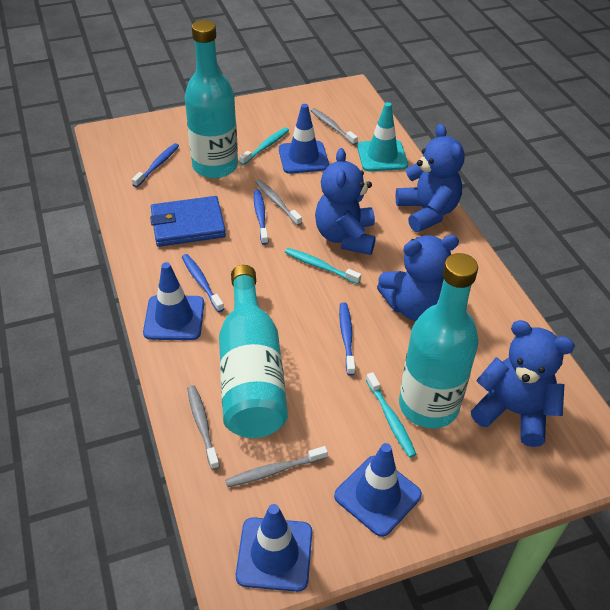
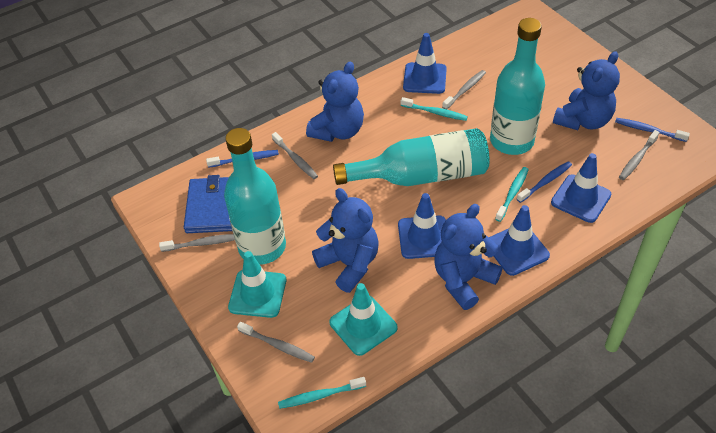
blue toothbrush: 4 -> 3
grey toothbrush: 4 -> 5
turquoise traffic cone: 1 -> 2

